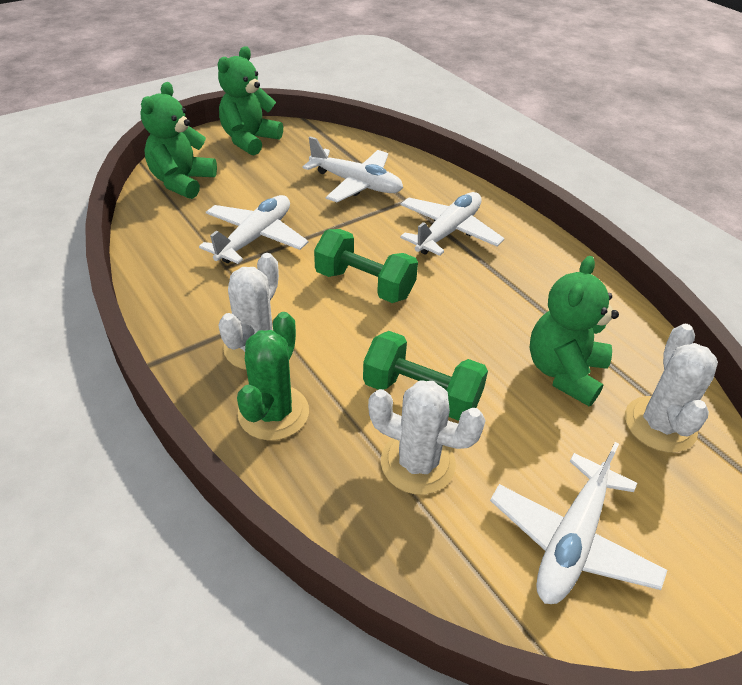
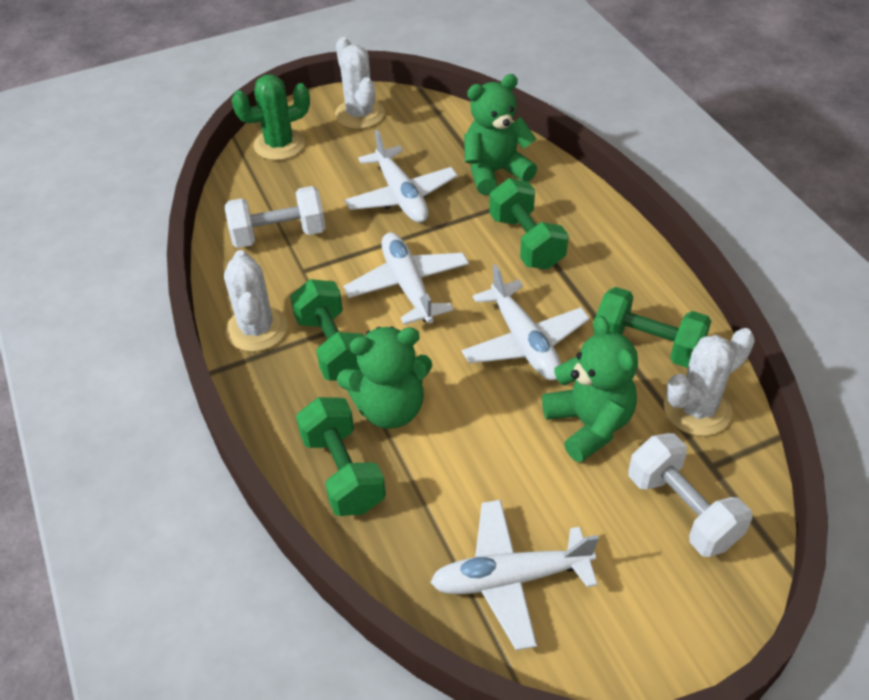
green dumbbell: 2 -> 4
white dumbbell: 0 -> 2

